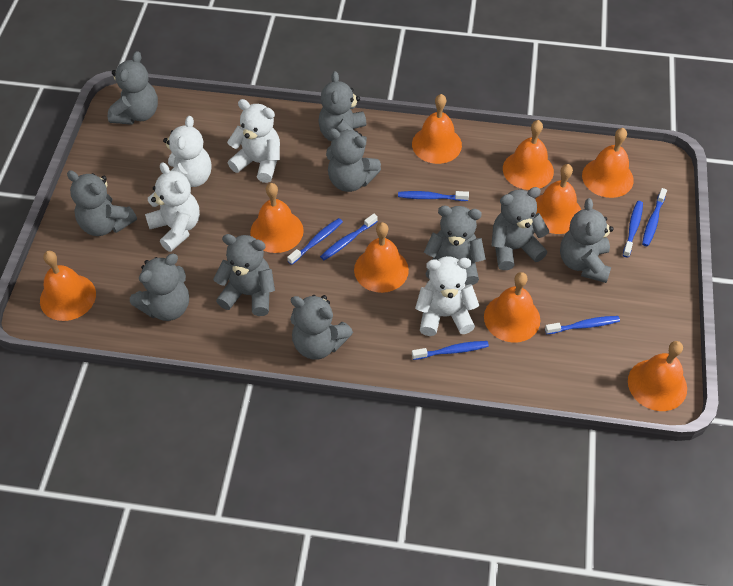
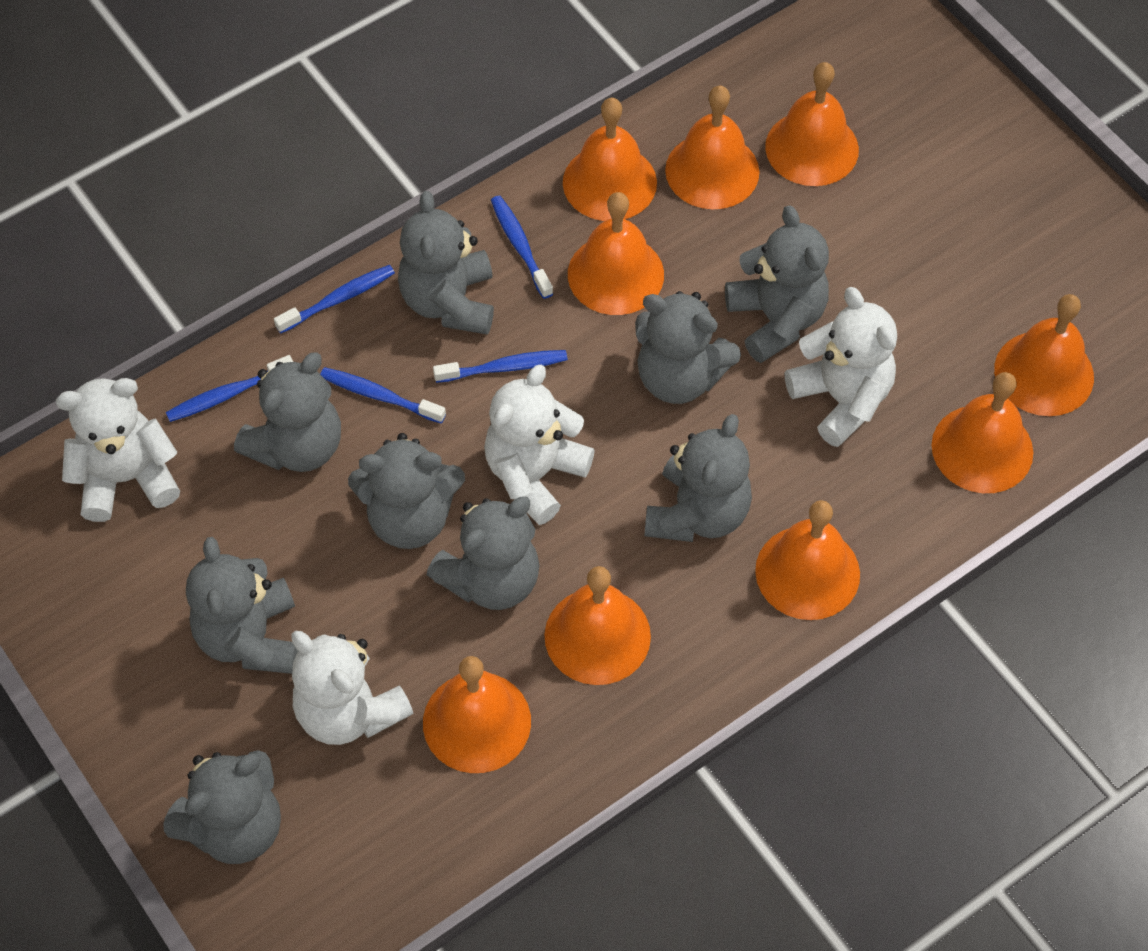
blue toothbrush: 7 -> 5
grey teddy bear: 10 -> 9

